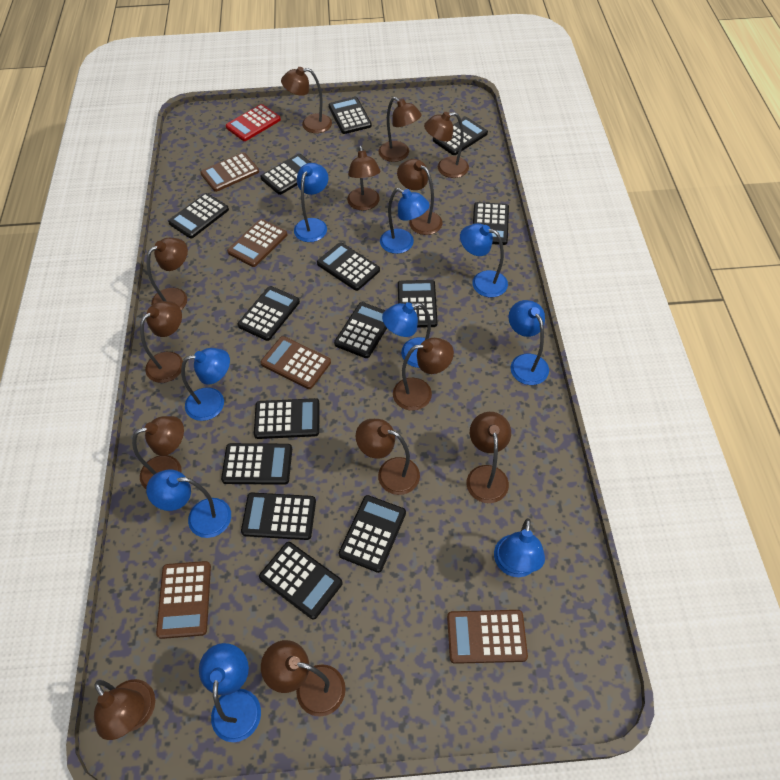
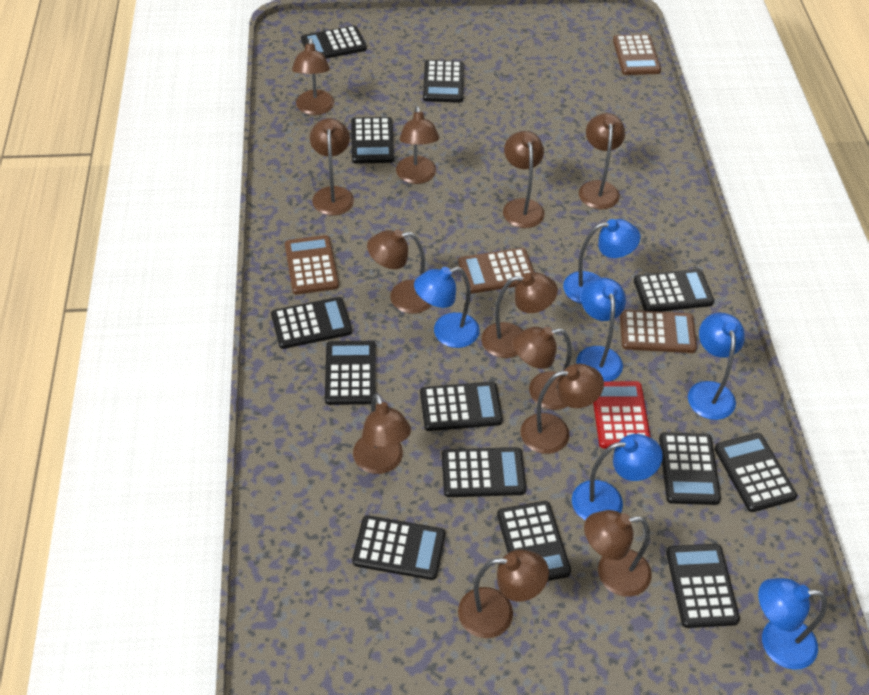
black calculator: 14 -> 13
blue lamp: 9 -> 6
brown calculator: 5 -> 4
brown lamp: 13 -> 12

